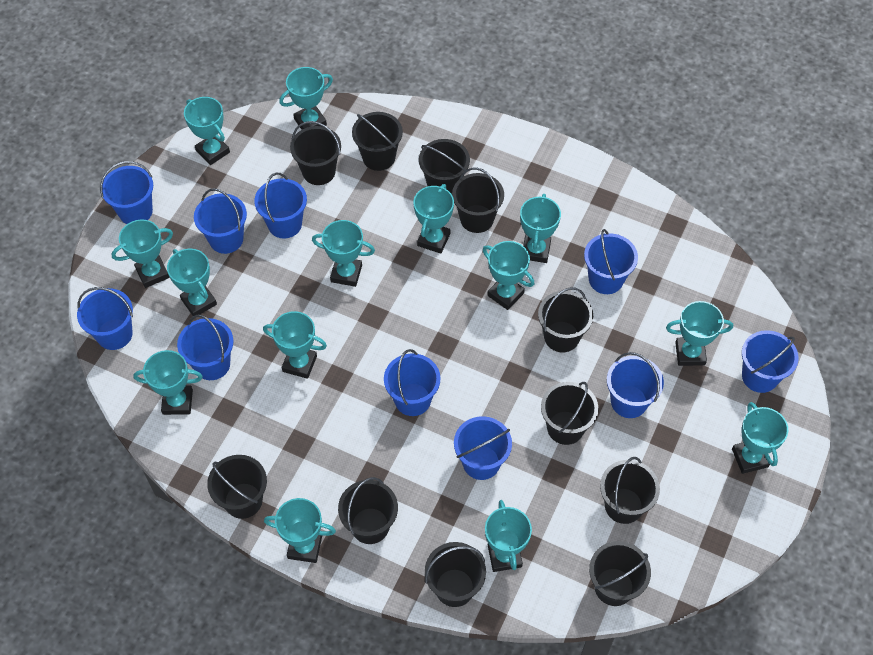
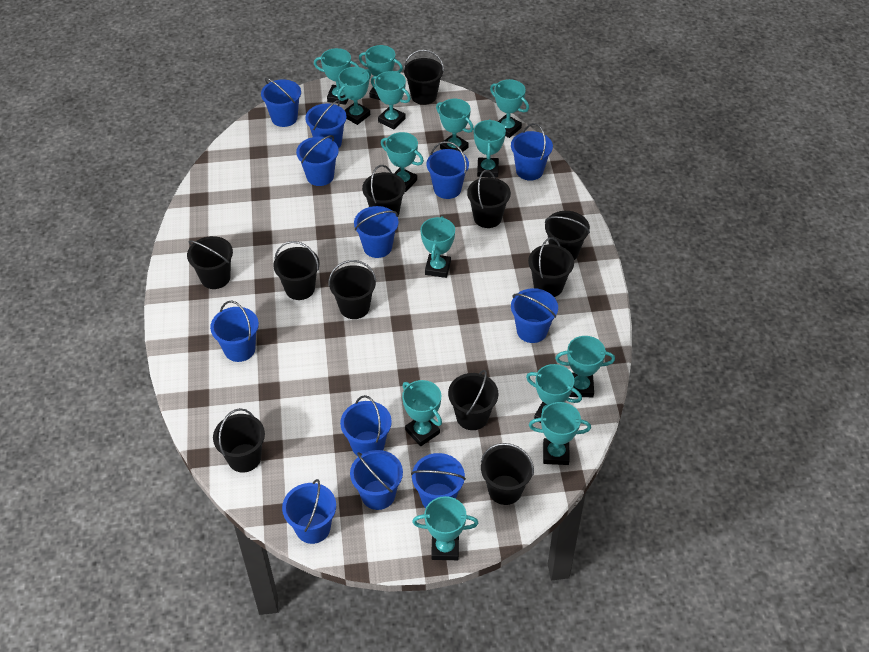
blue bucket: 10 -> 12

